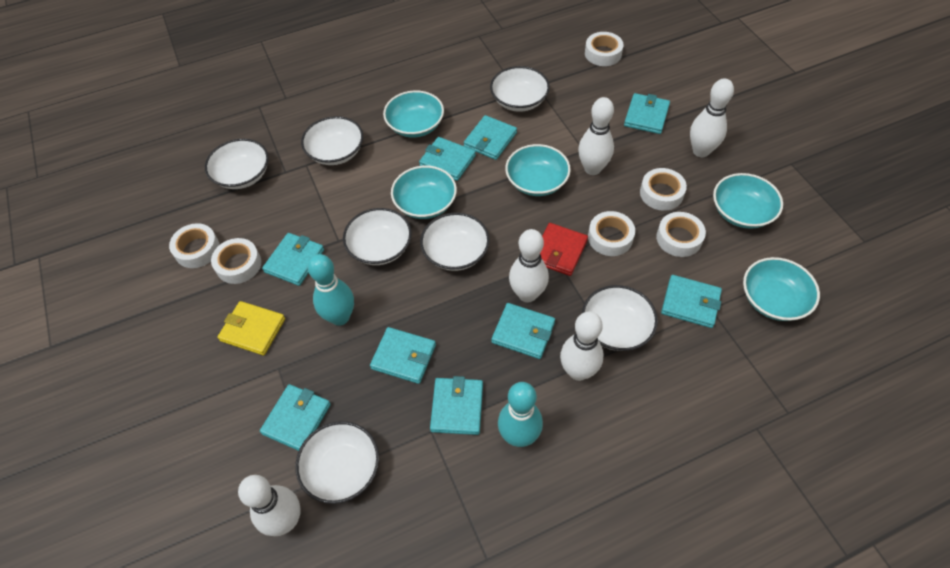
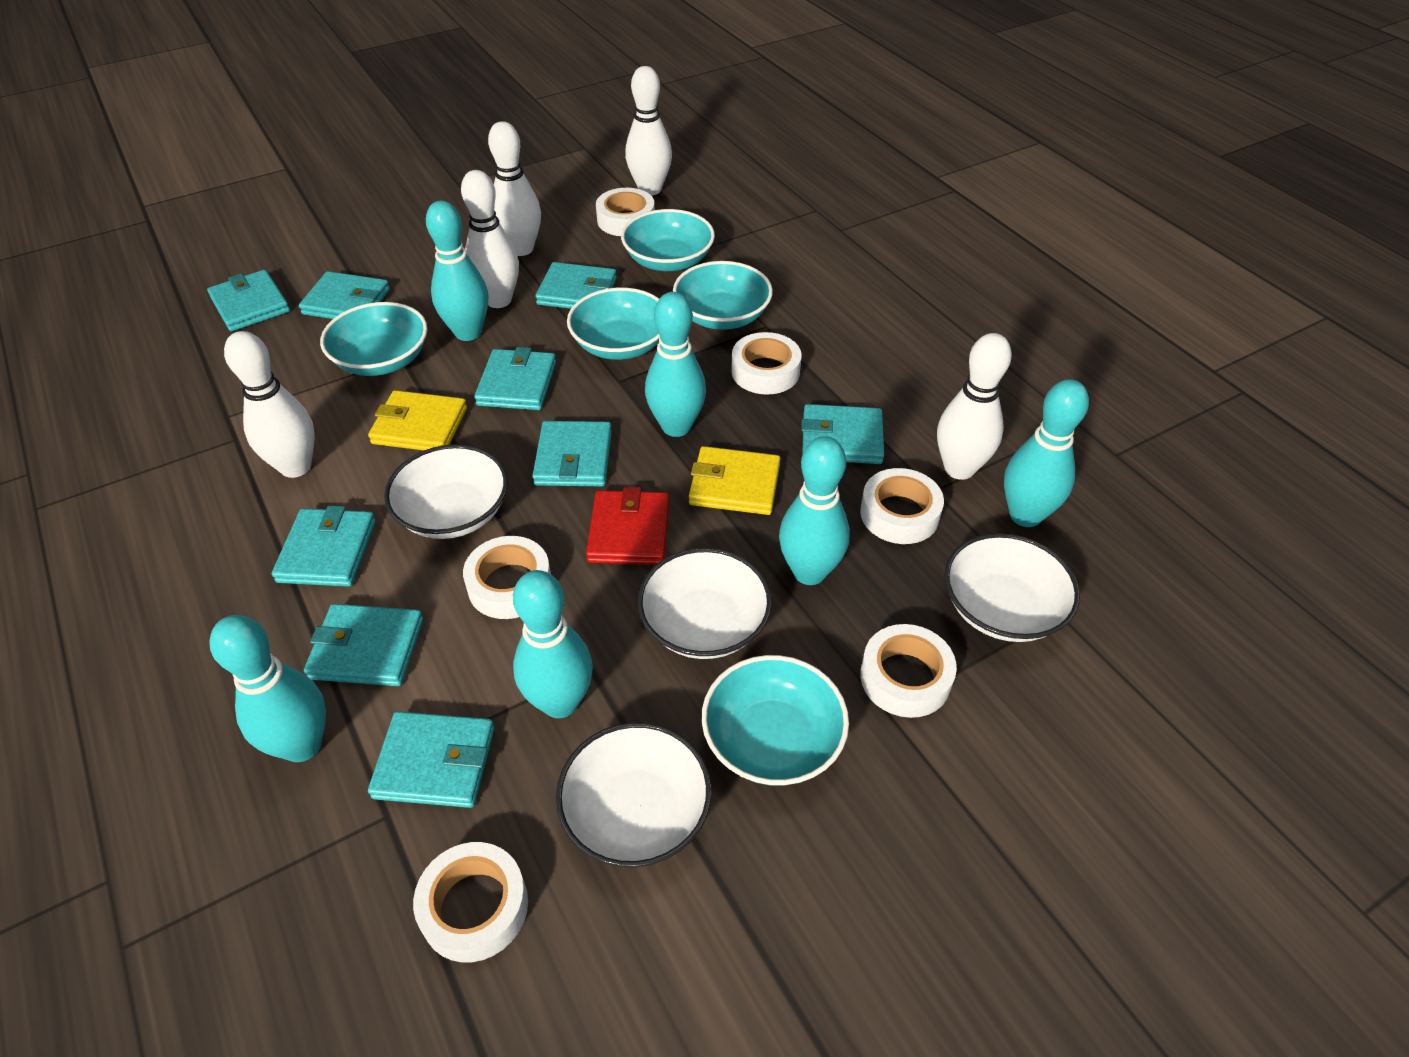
turquoise bowling pin: 2 -> 6
white bowl: 7 -> 4
yellow wallet: 1 -> 2

